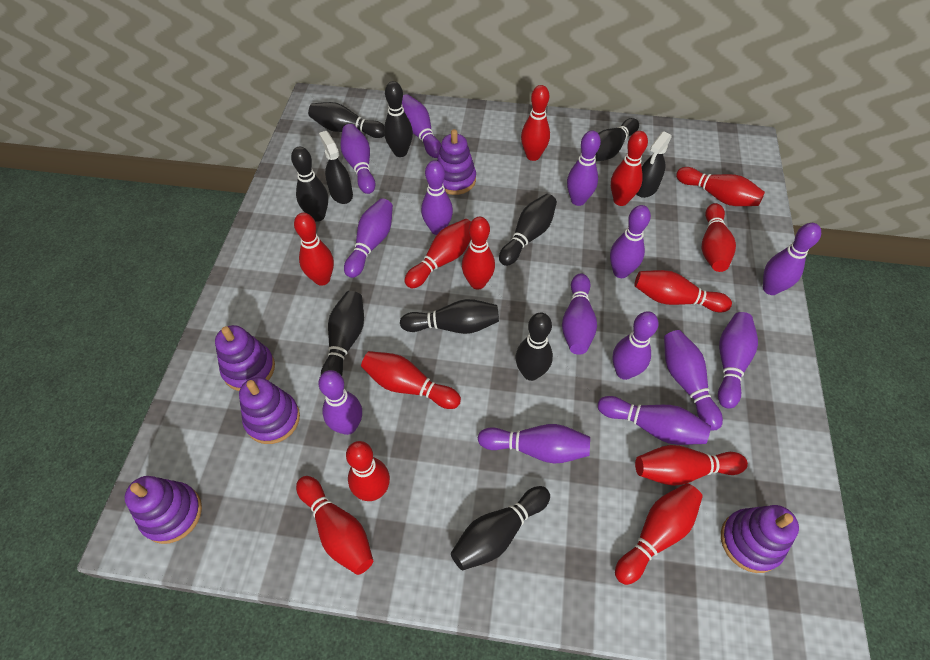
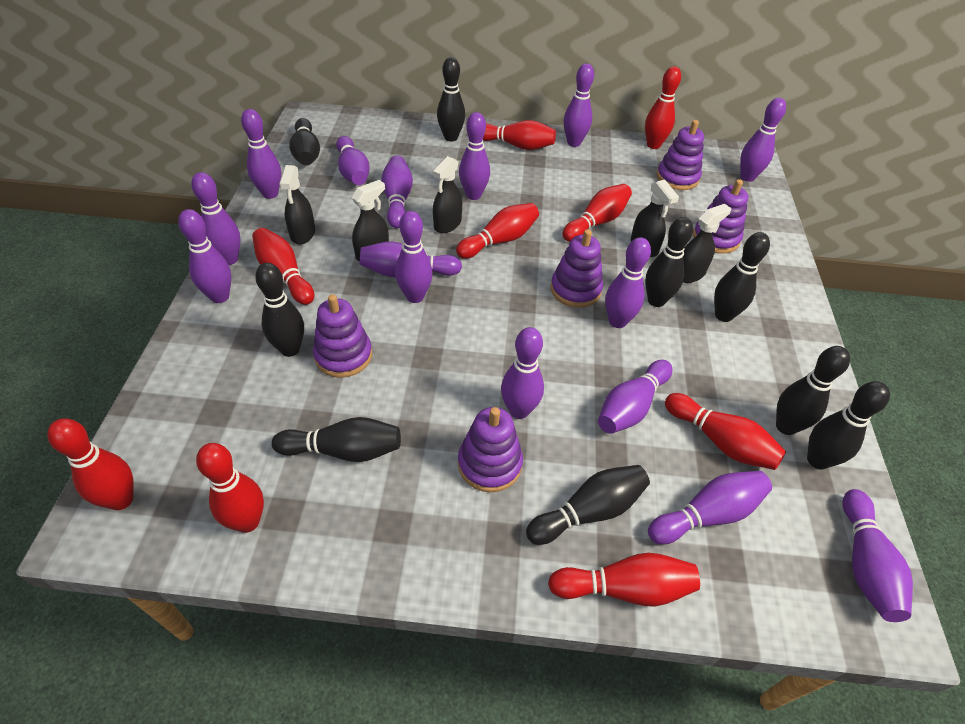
black spray bottle: 2 -> 5
purple bowling pin: 14 -> 15
red bowling pin: 13 -> 9

